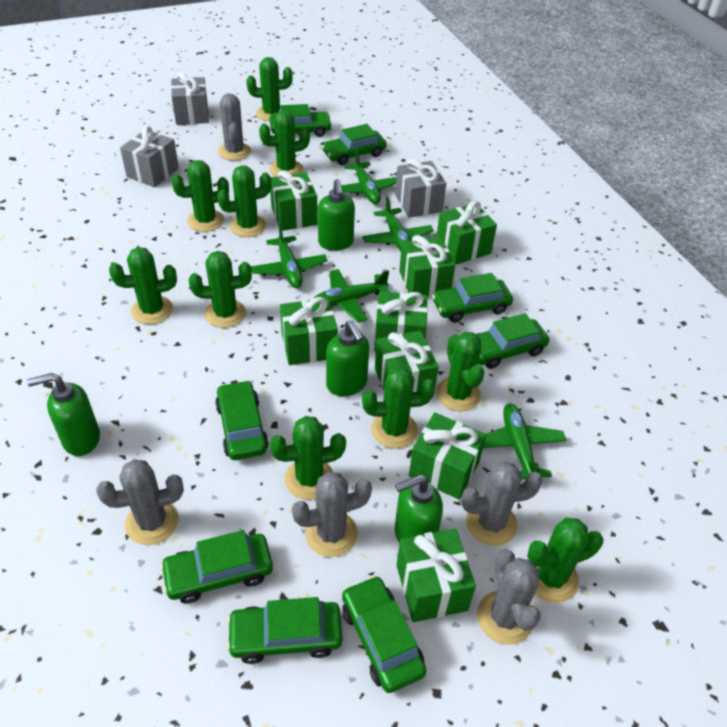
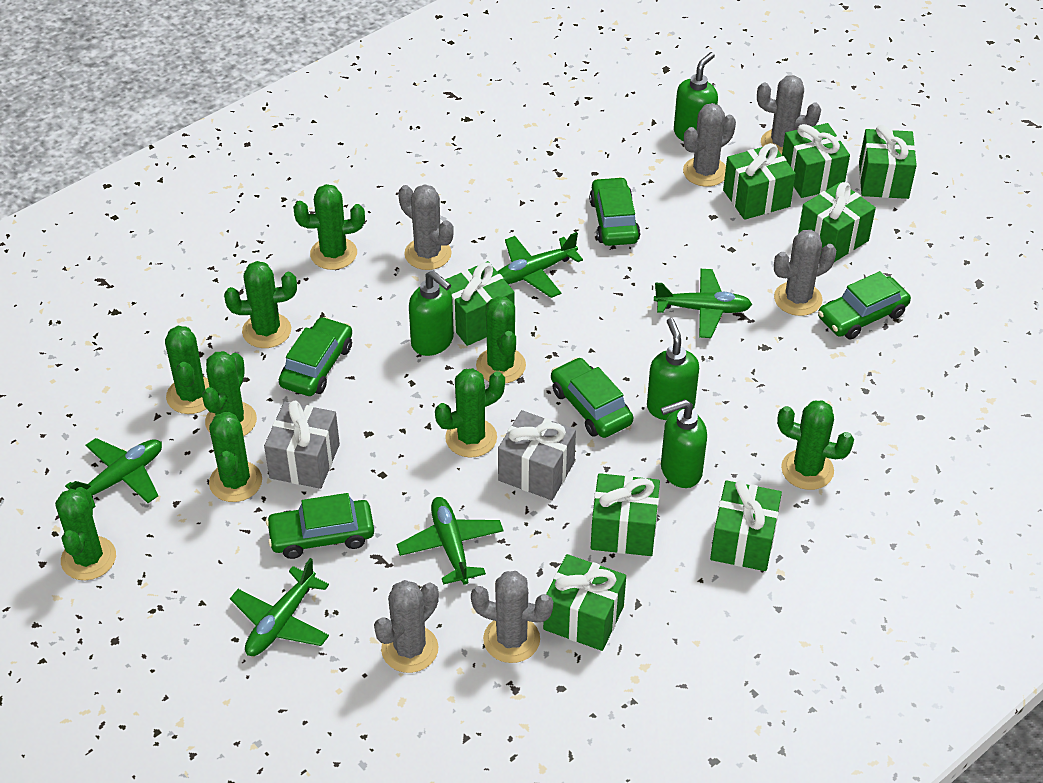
green cactus: 10 -> 9
green car: 8 -> 5
grey cactus: 5 -> 6
grey gift: 3 -> 2

